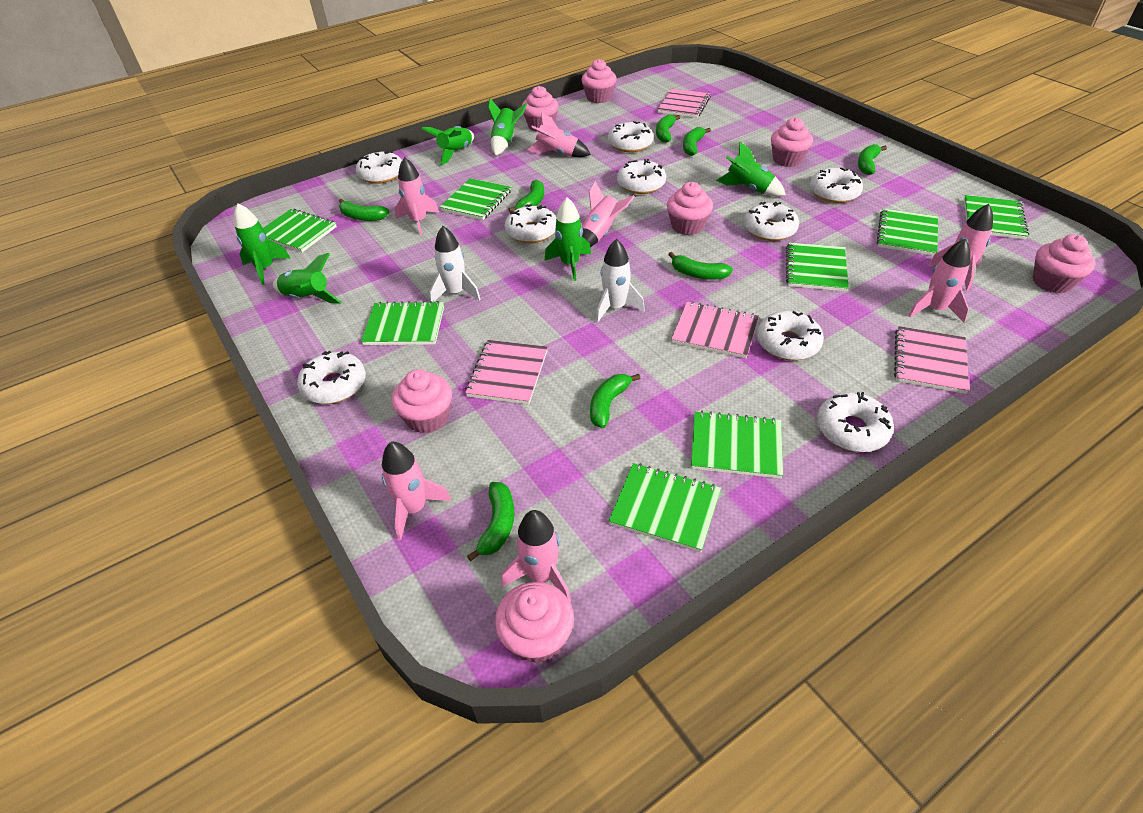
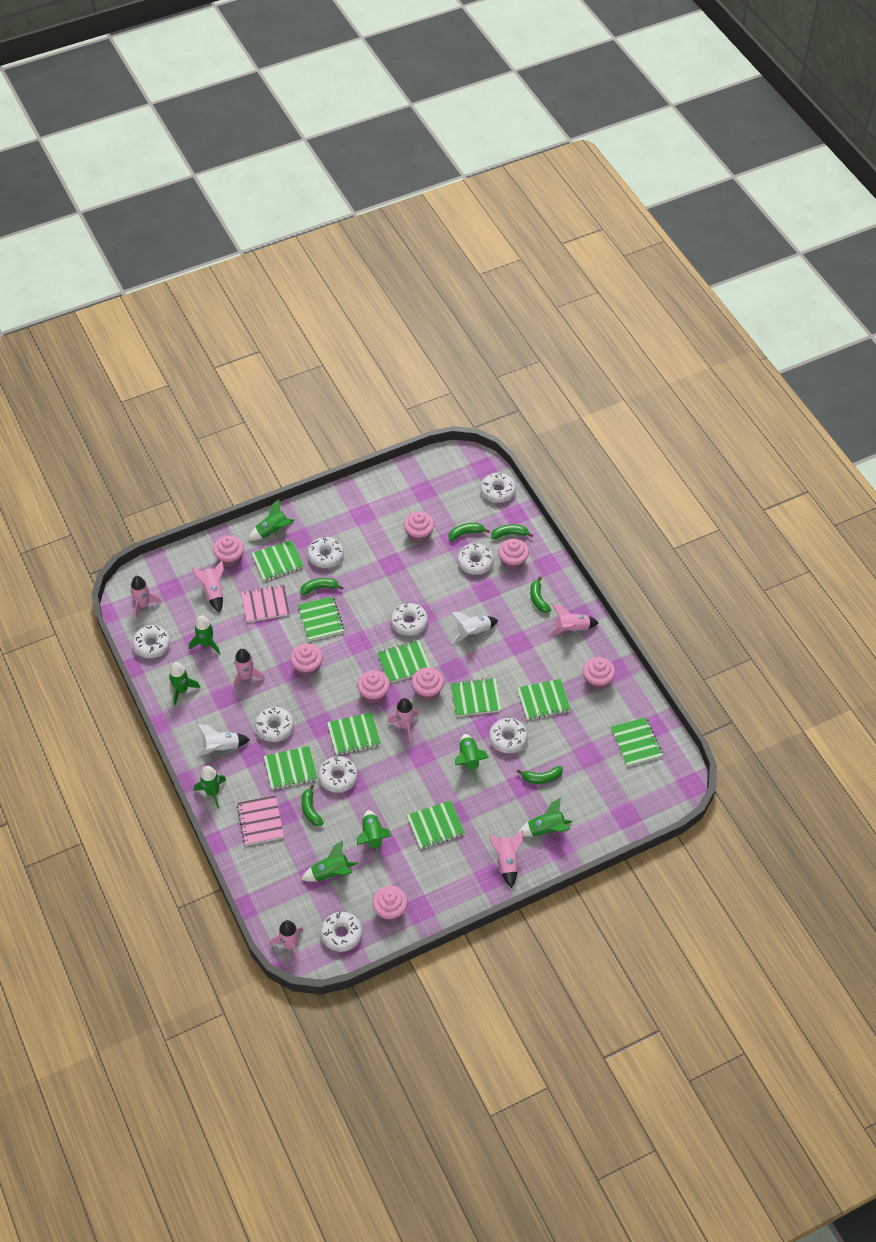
green banana: 8 -> 6
green notebook: 8 -> 9
green rocket: 6 -> 8
pink cupcake: 7 -> 8
pink notebook: 4 -> 2

